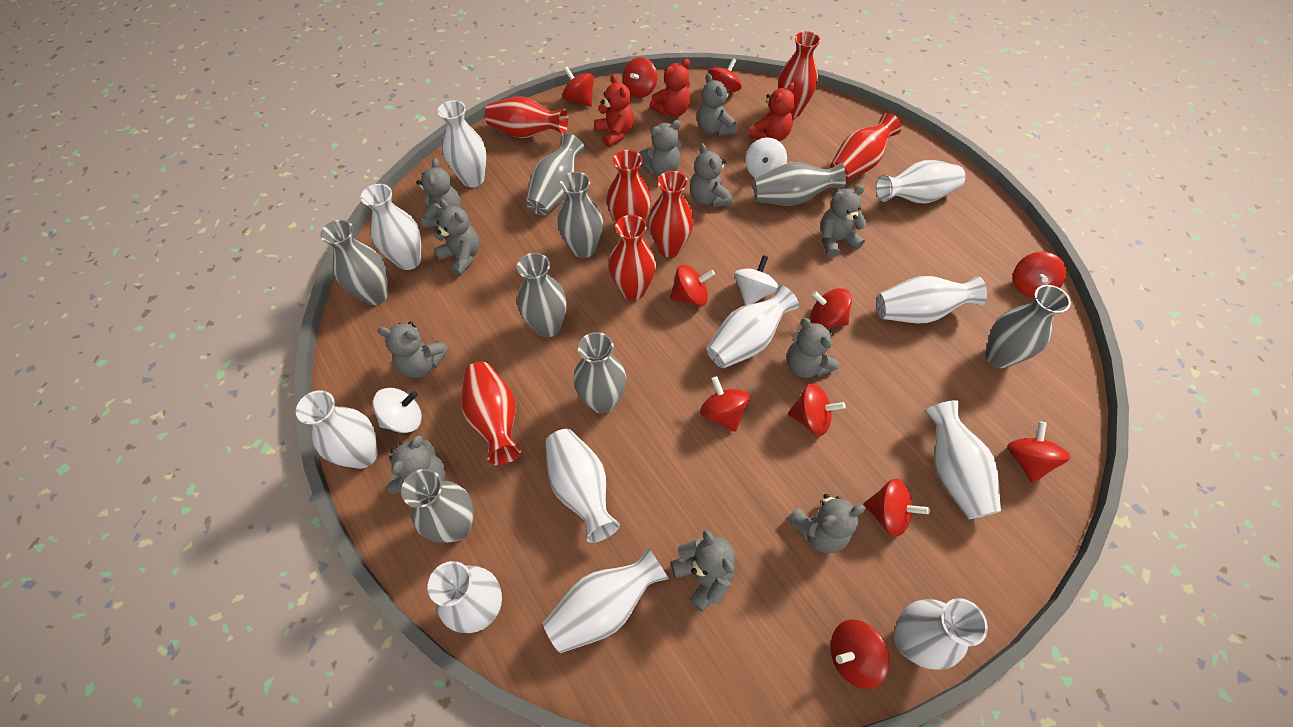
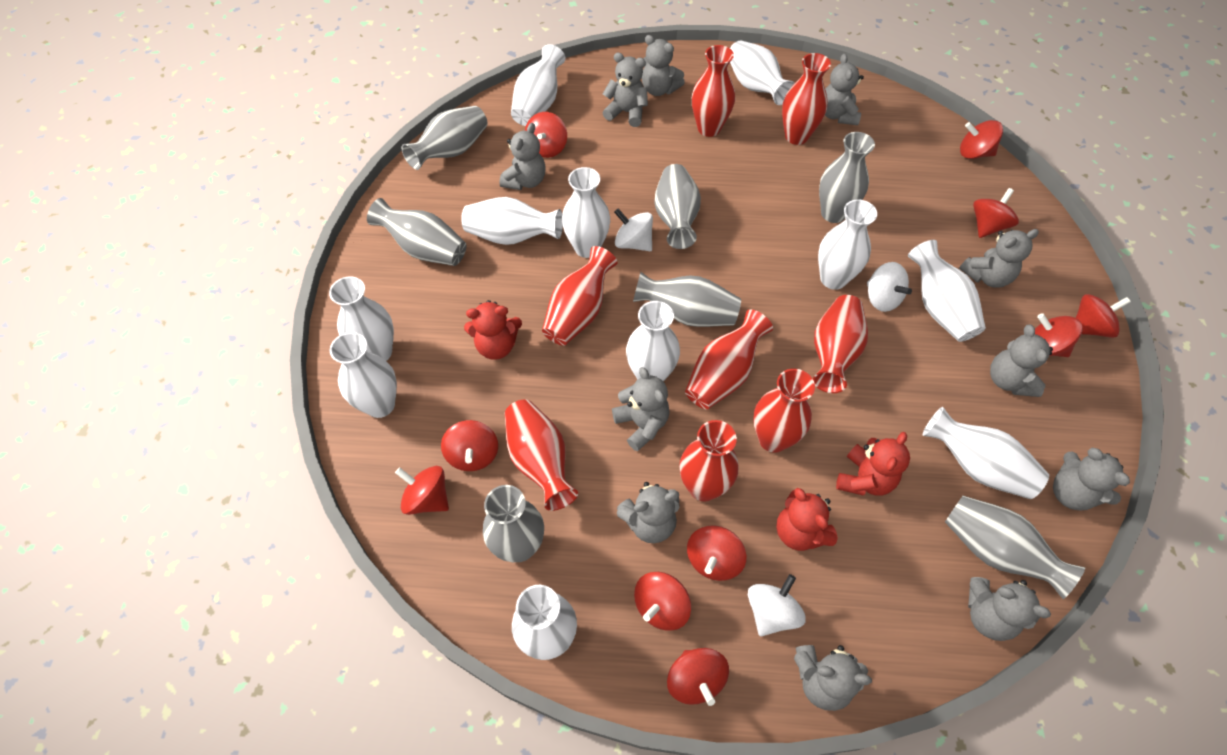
grey vase: 8 -> 7
red spinning top: 11 -> 10
red vase: 7 -> 8

